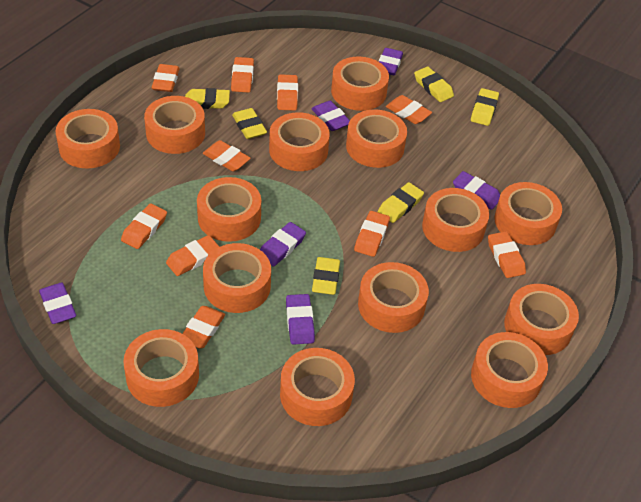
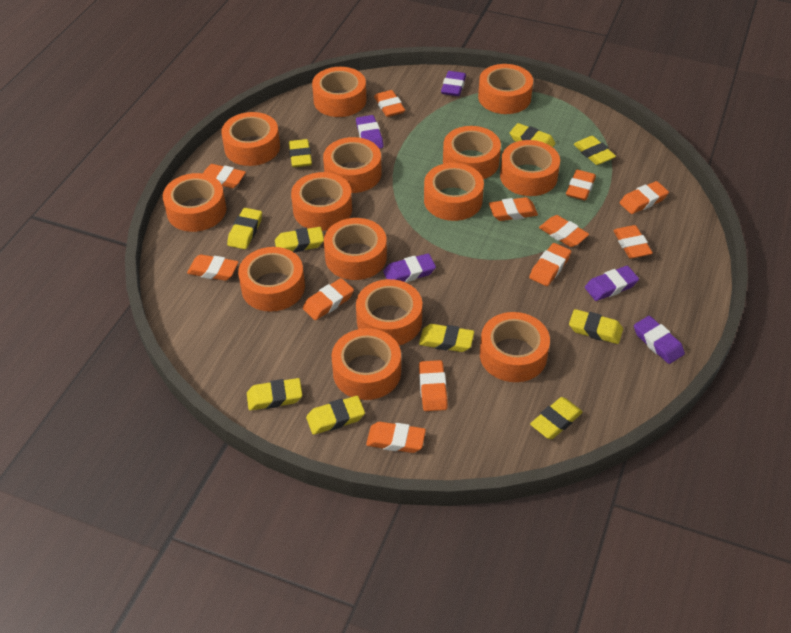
orange eraser: 10 -> 12
purple eraser: 6 -> 5
yellow eraser: 6 -> 10

